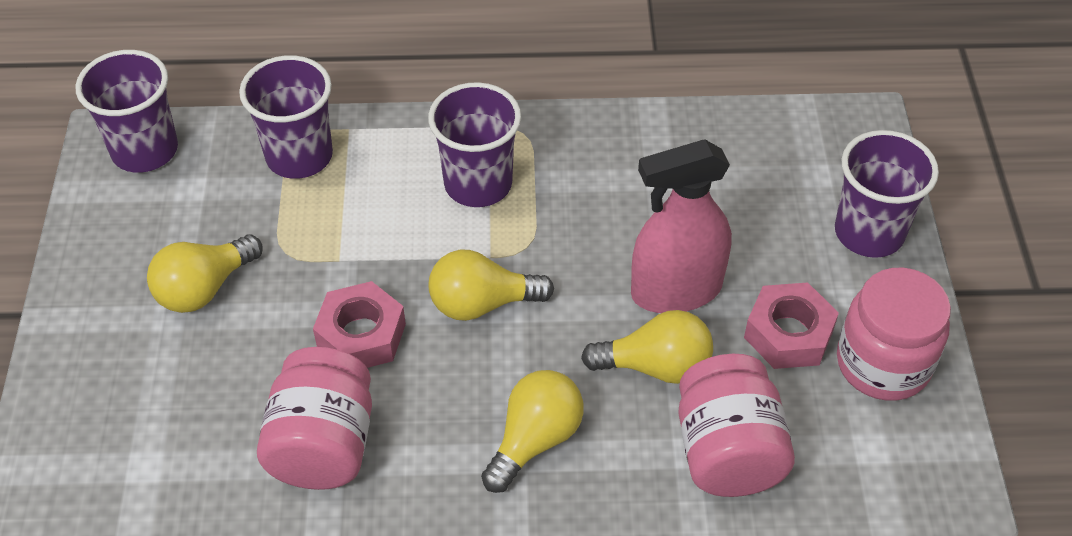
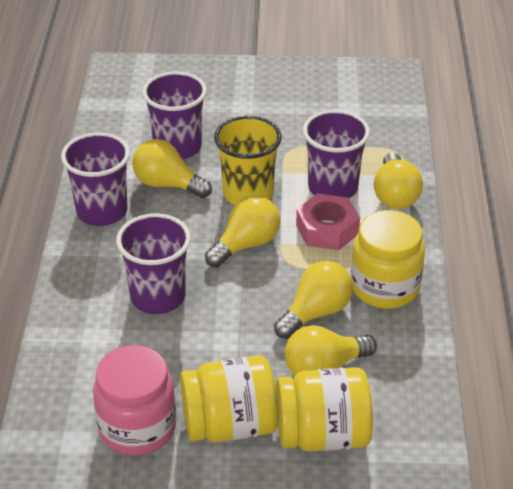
pink jar: 3 -> 1
pink nut: 2 -> 1
pink spray bottle: 1 -> 0
yellow cup: 0 -> 1
yellow jar: 0 -> 3
yellow light bulb: 4 -> 5

